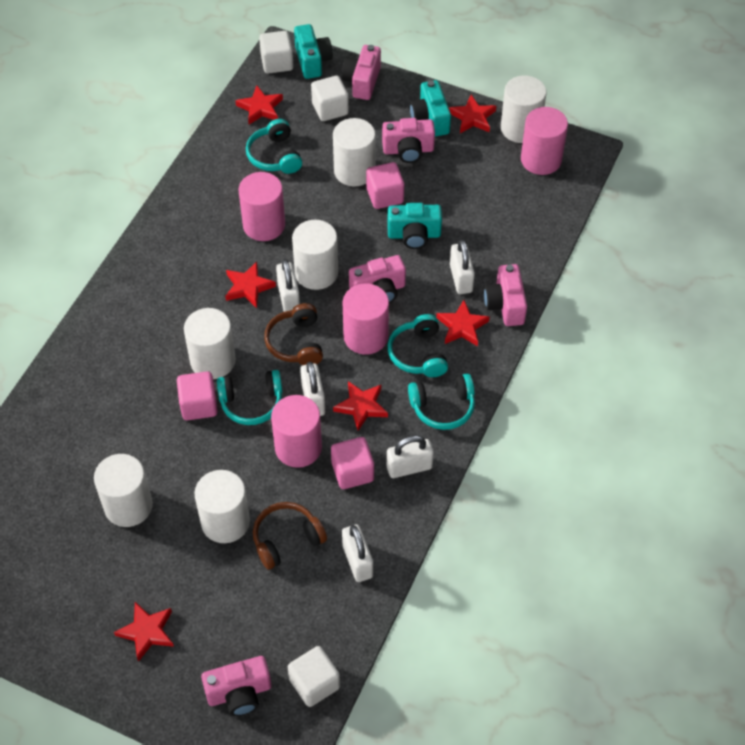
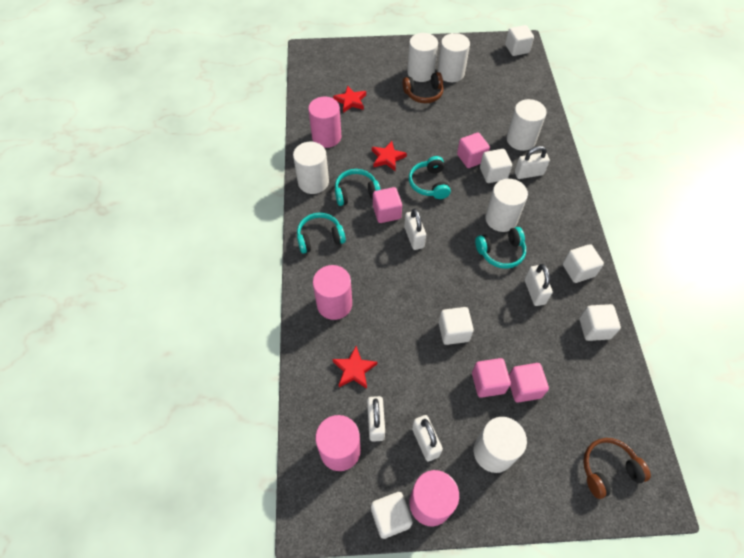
pink camera: 5 -> 0
pink cube: 3 -> 4
red star: 6 -> 3
turquoise camera: 3 -> 0
white cube: 3 -> 6

